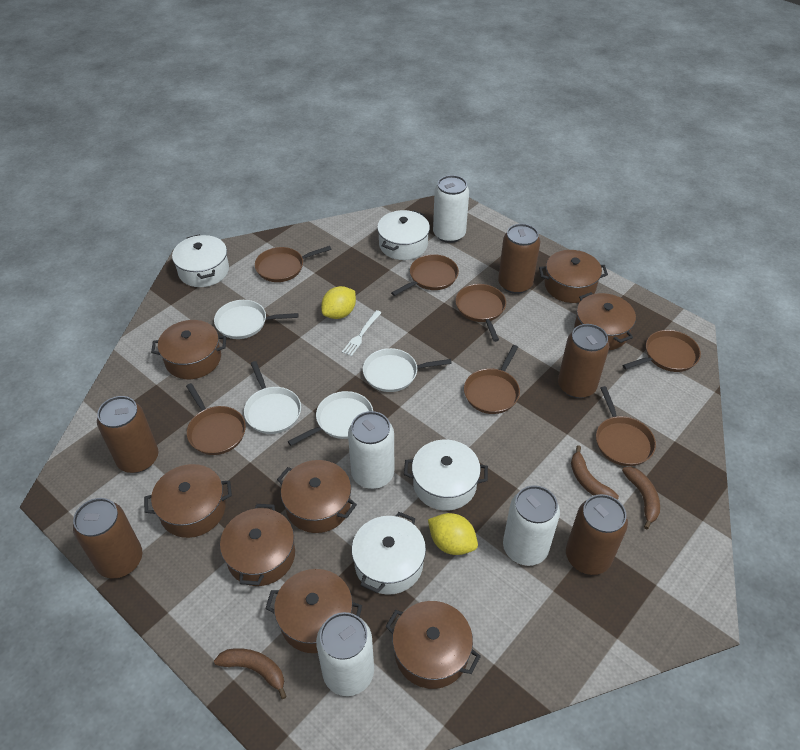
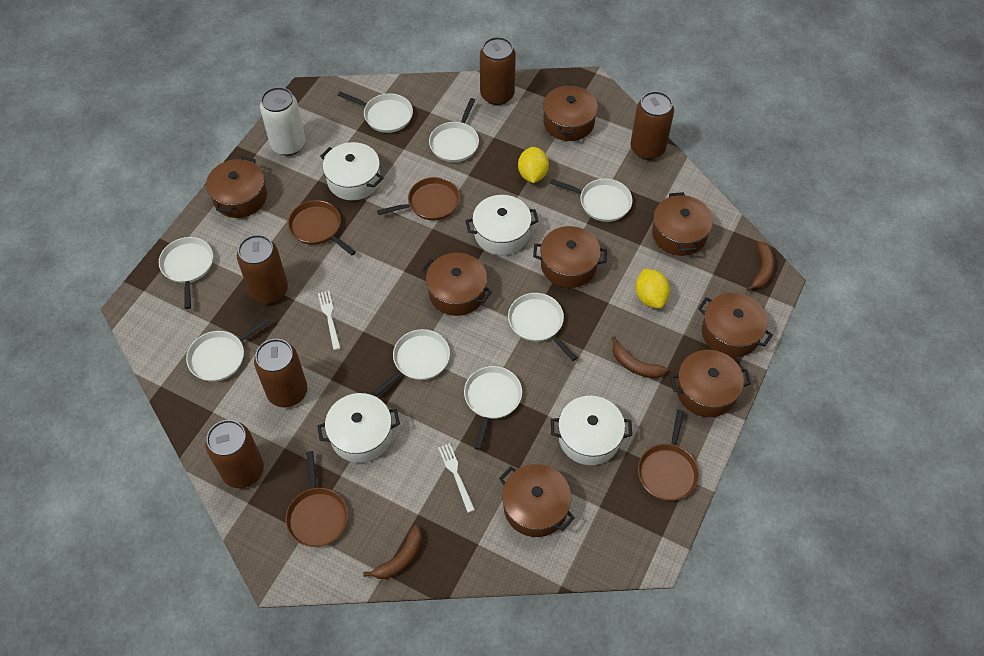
brown pan: 7 -> 4
white can: 4 -> 1
white fork: 1 -> 2
white pan: 4 -> 8

